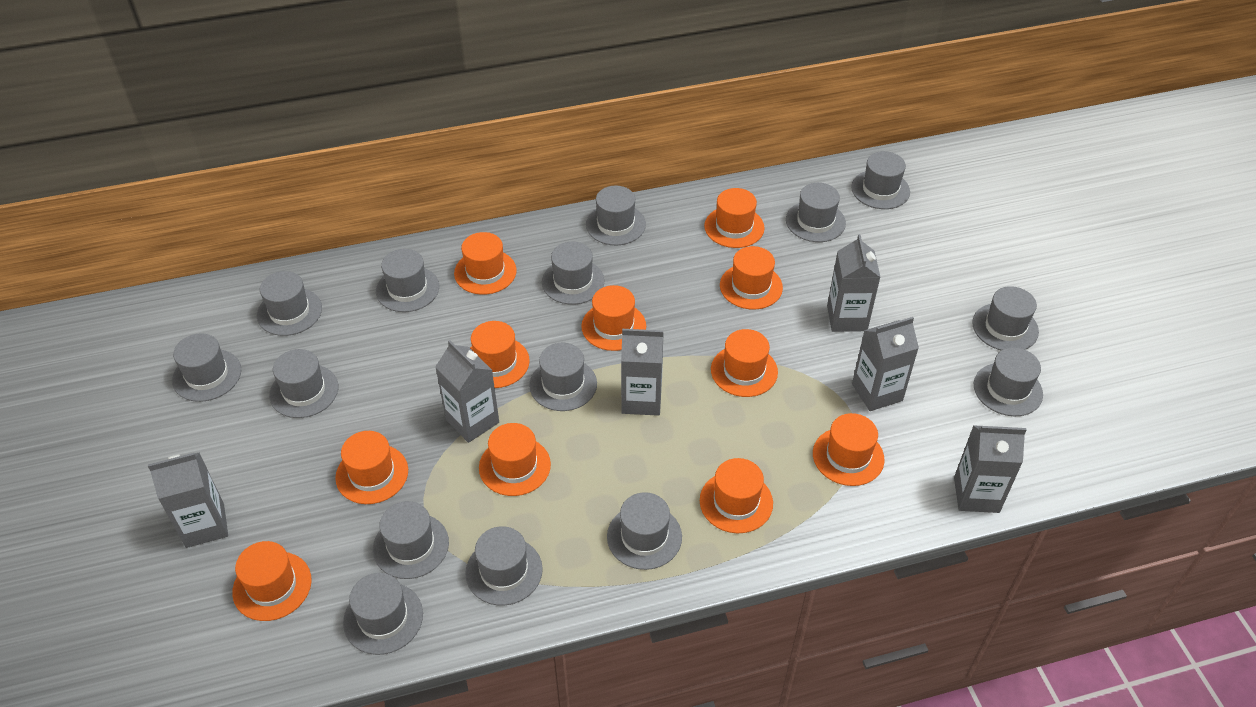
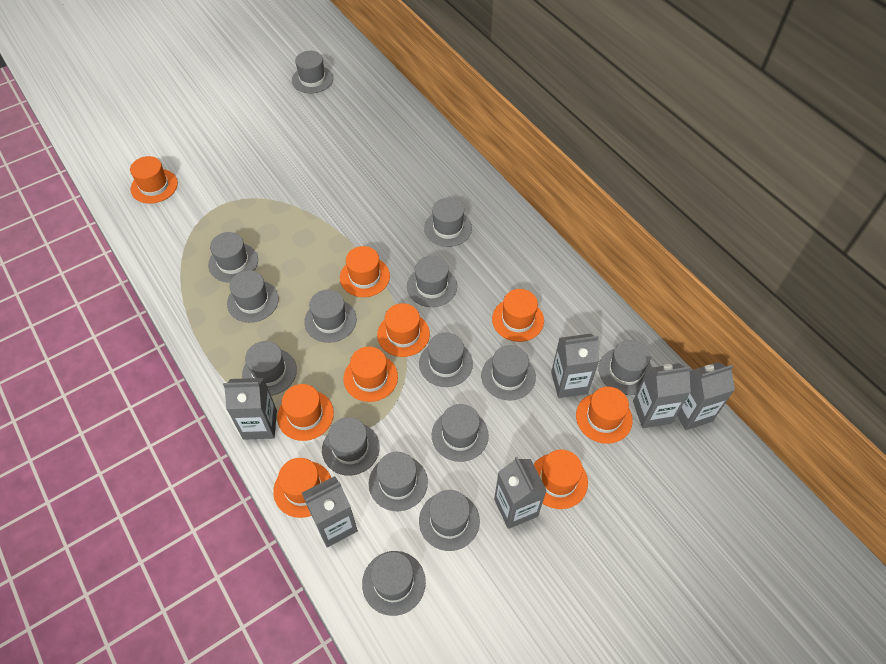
orange hat: 11 -> 9

